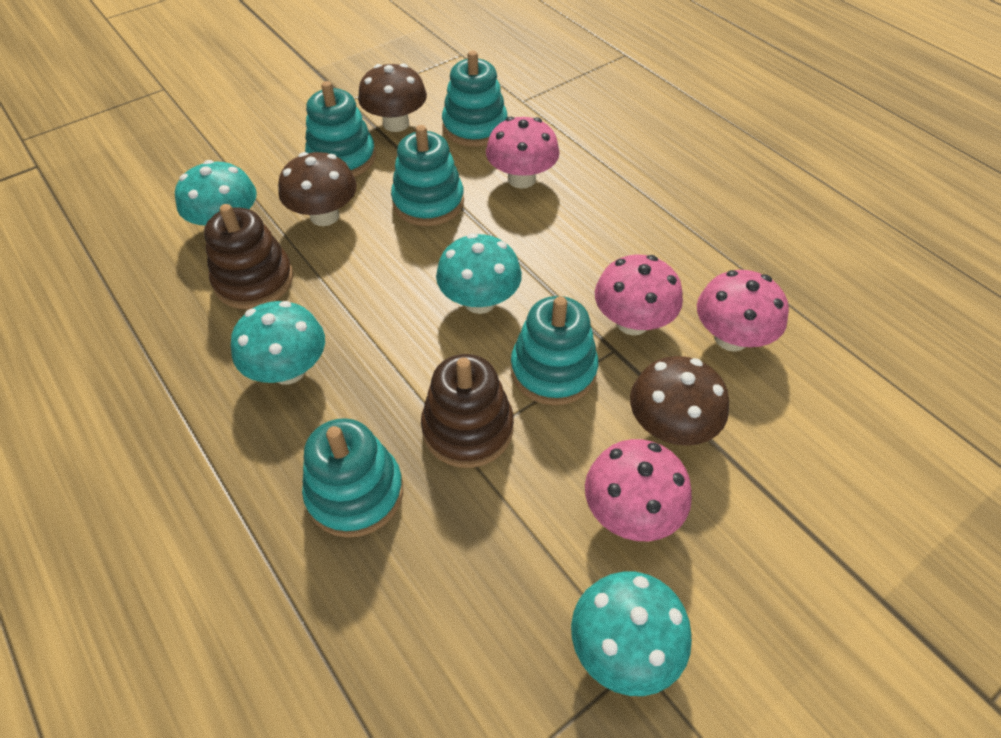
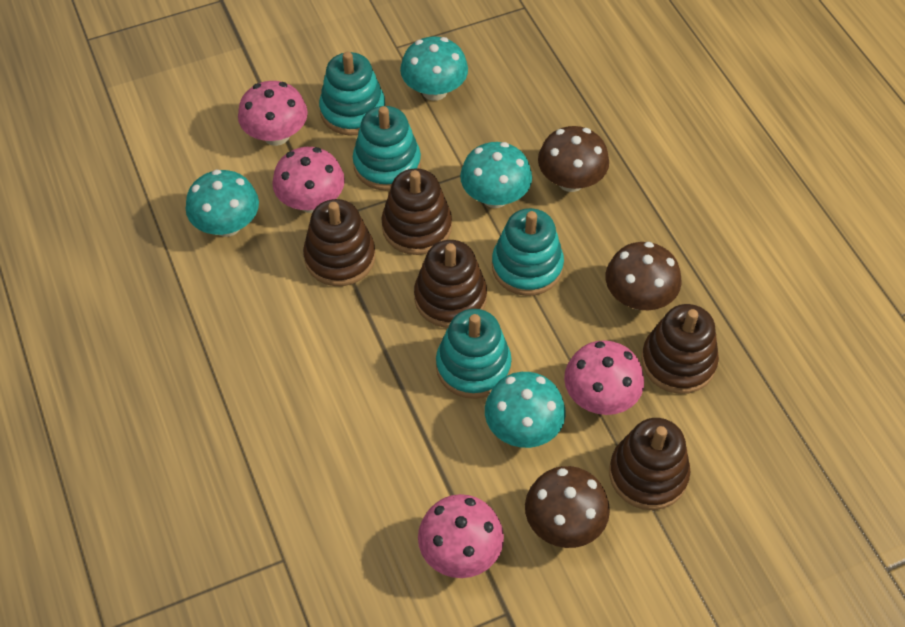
brown stacking toy: 2 -> 5
turquoise stacking toy: 5 -> 4

